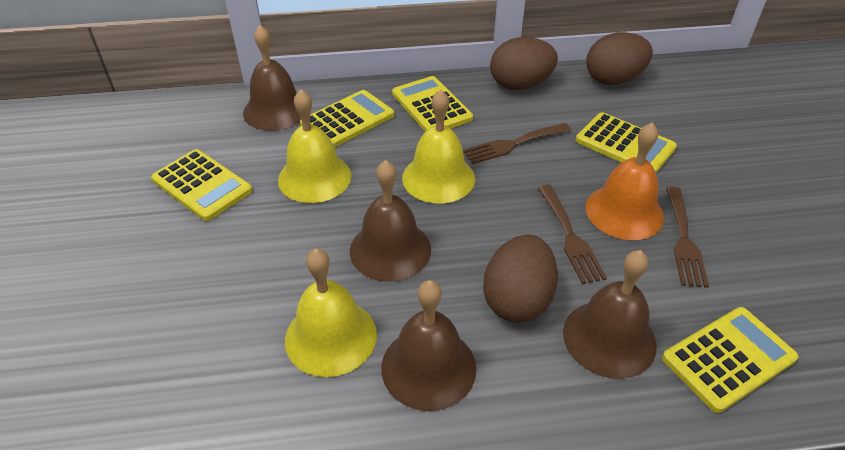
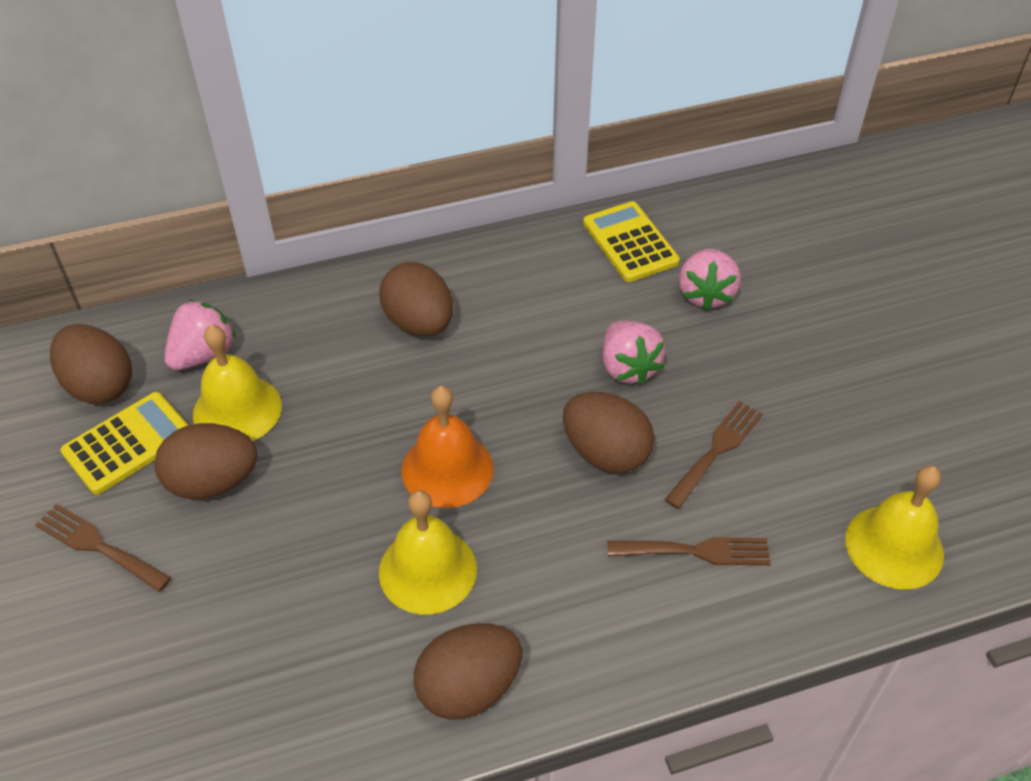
brown bell: 4 -> 0
brown egg: 3 -> 5
pink strawberry: 0 -> 3
yellow calculator: 5 -> 2

